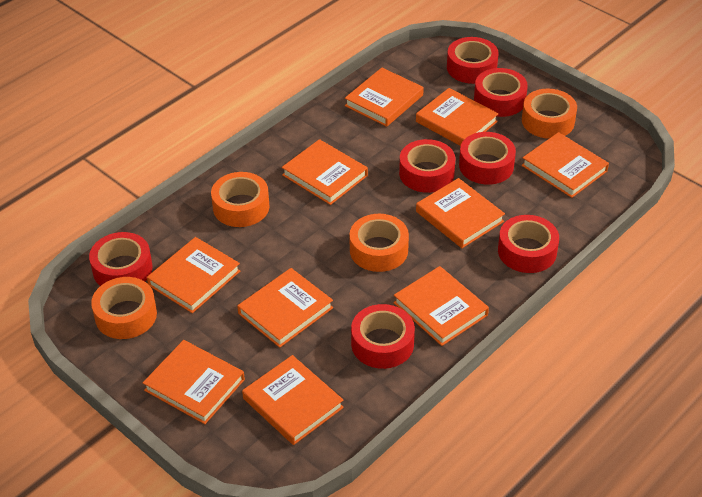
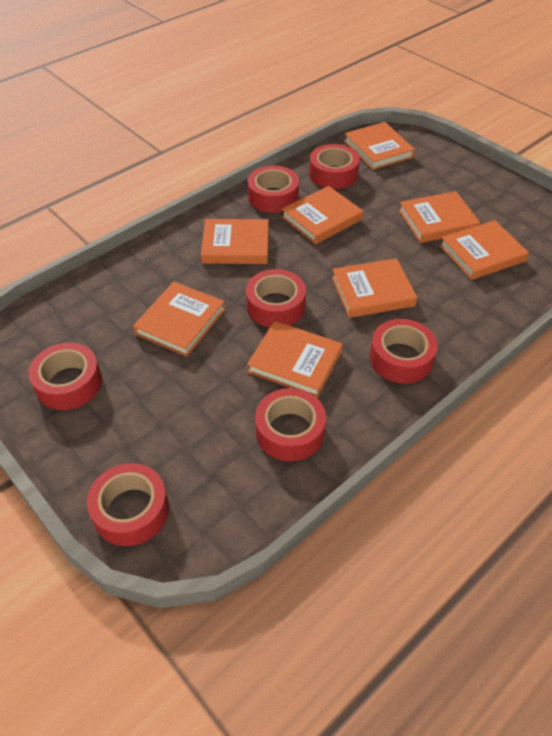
orange book: 10 -> 8
orange tape: 4 -> 0

